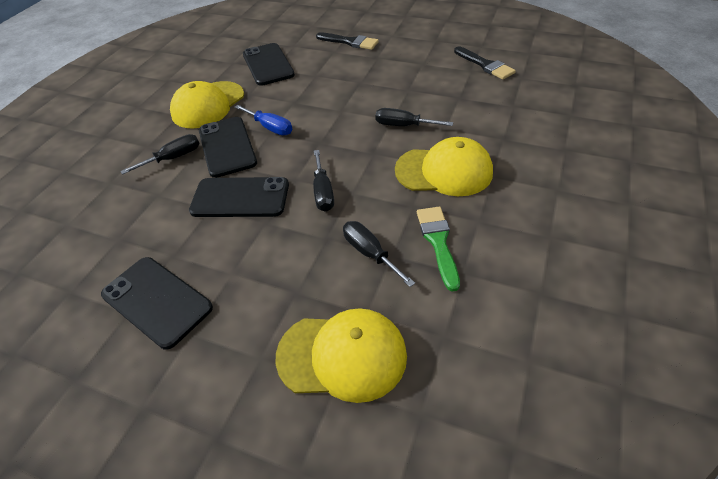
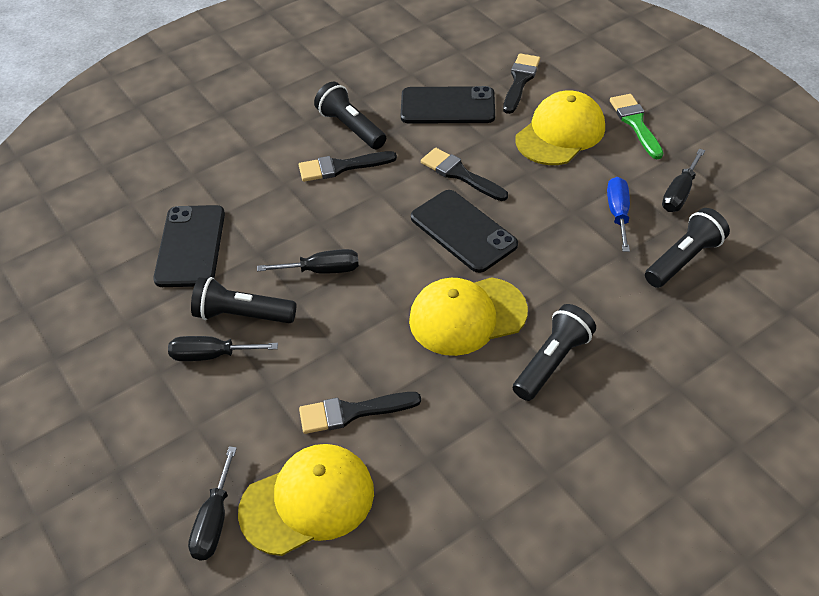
black brush: 2 -> 4
black flashlight: 0 -> 4
black phone: 4 -> 3

